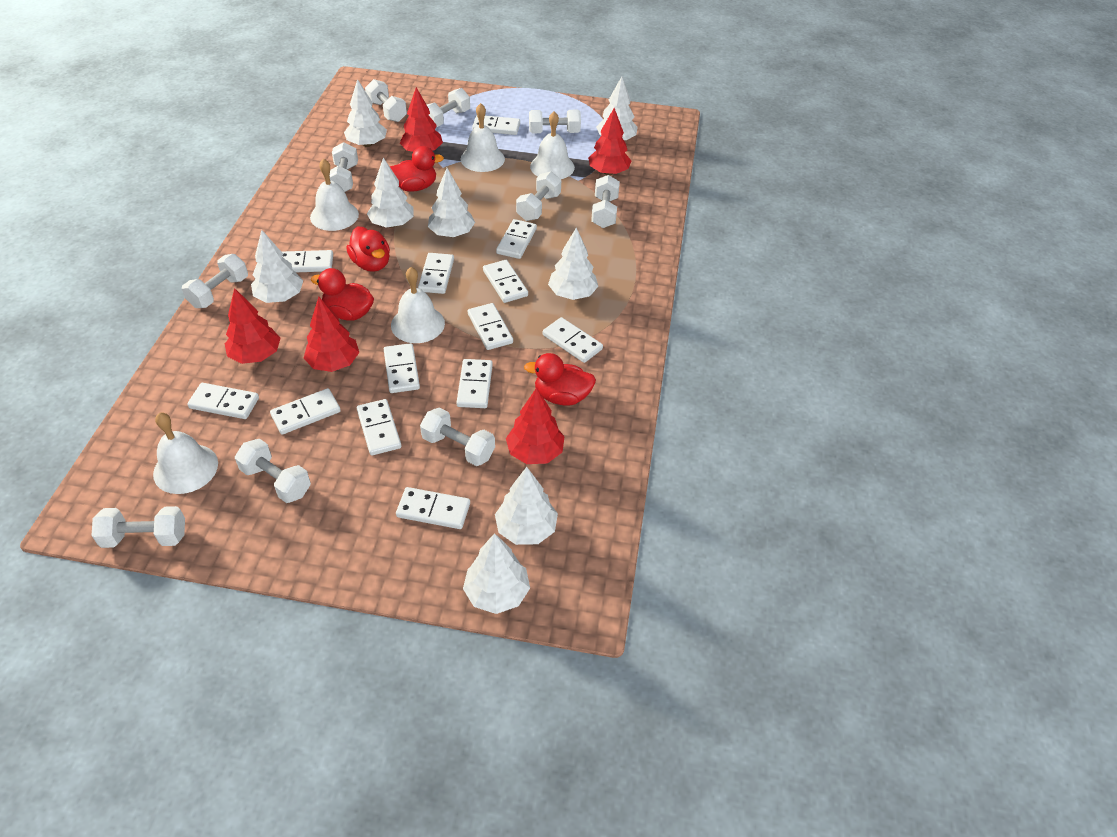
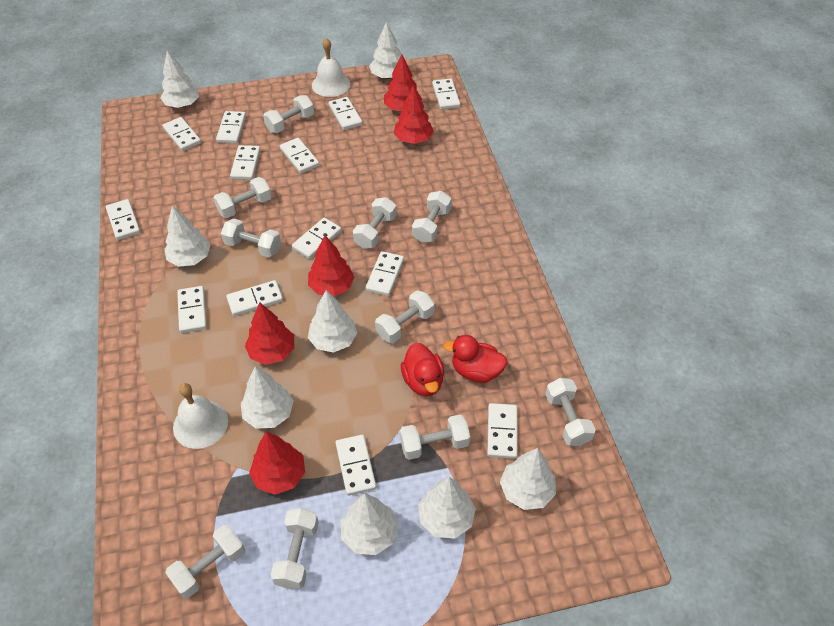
red duck: 4 -> 2
white bell: 5 -> 2

